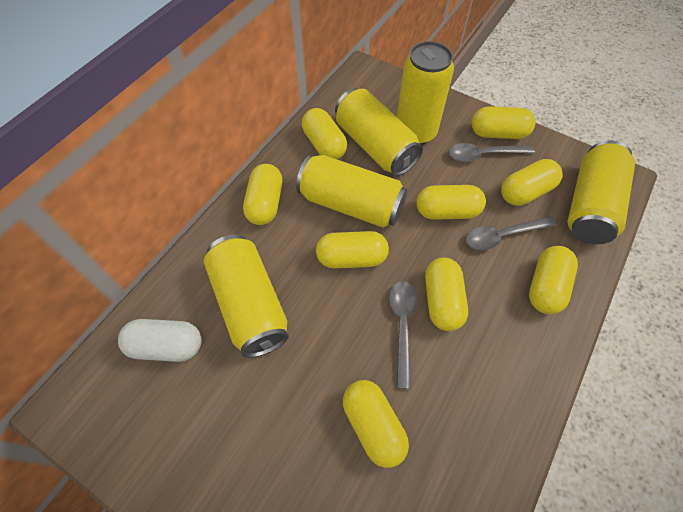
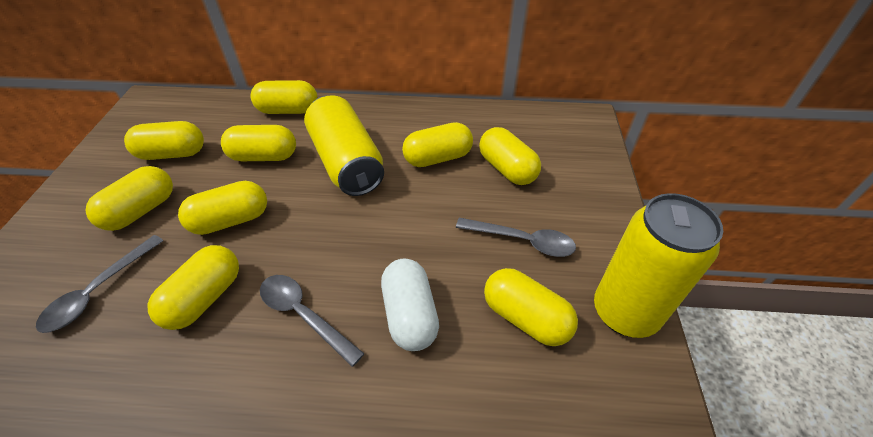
yellow can: 5 -> 2

